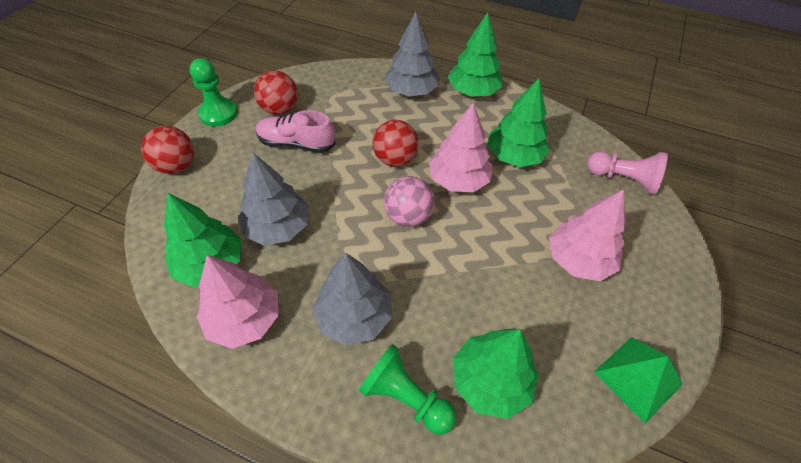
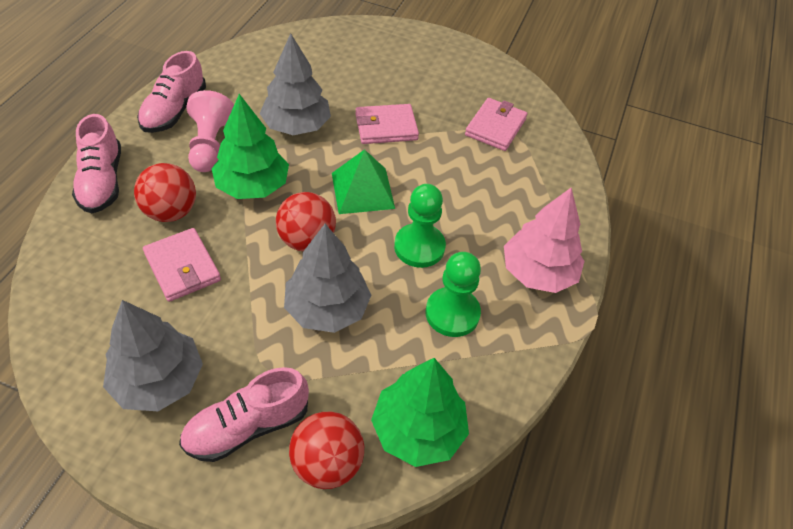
green tree: 4 -> 2
pink ball: 1 -> 0
pink shoe: 1 -> 3
pink tree: 3 -> 1
pink wallet: 0 -> 3

